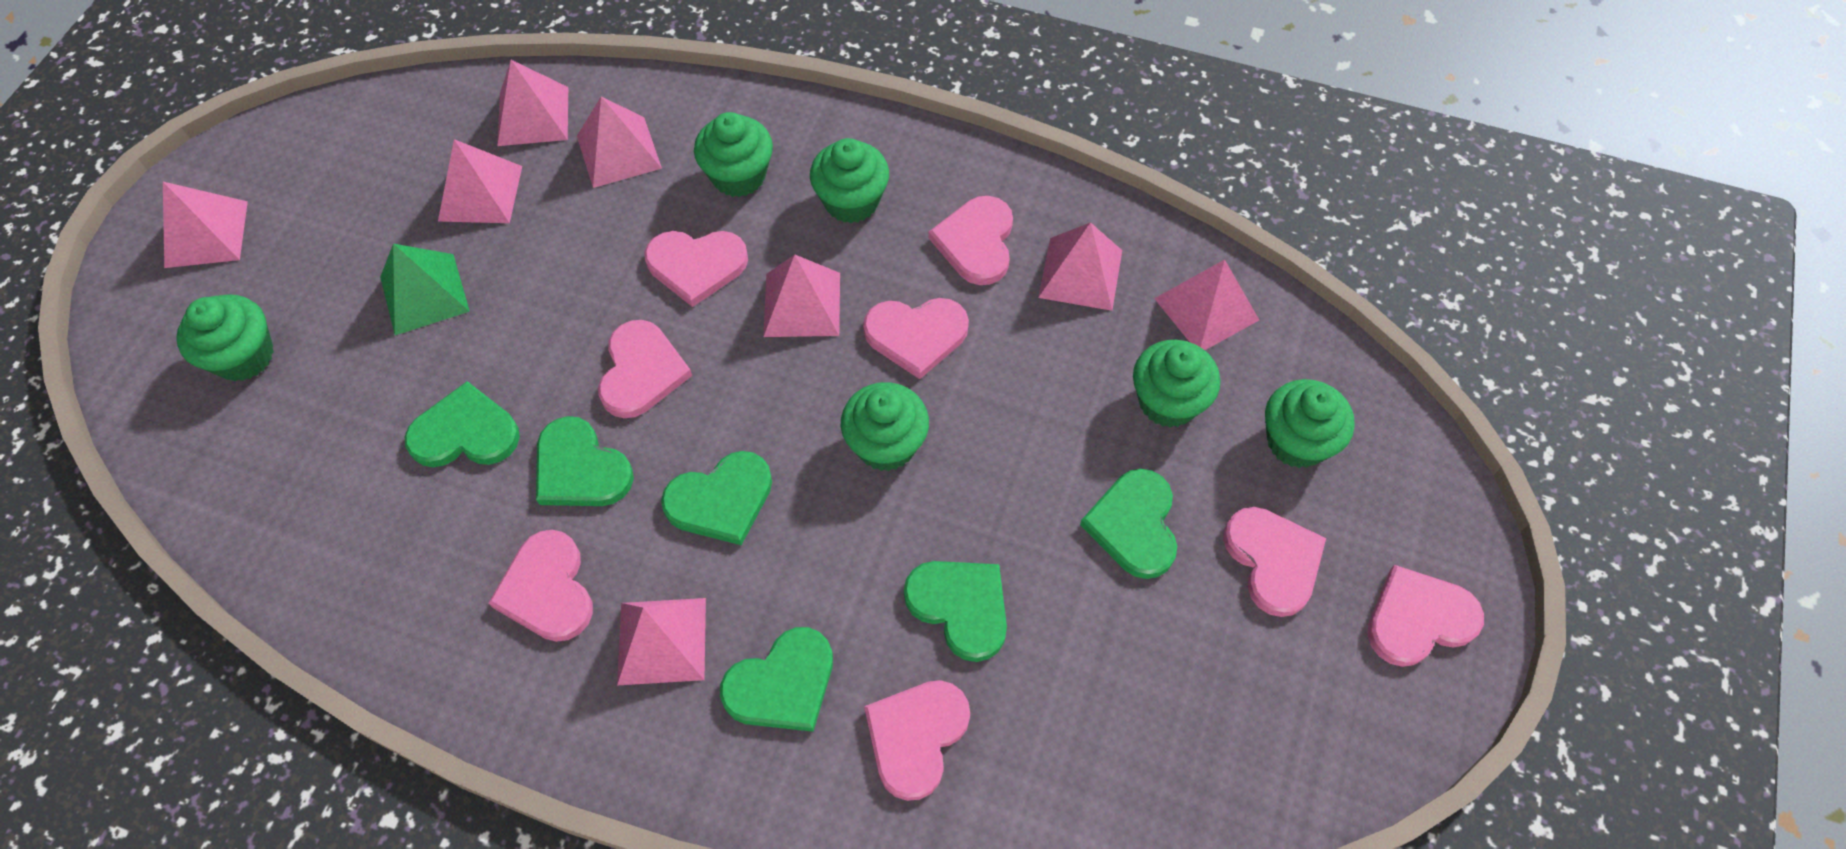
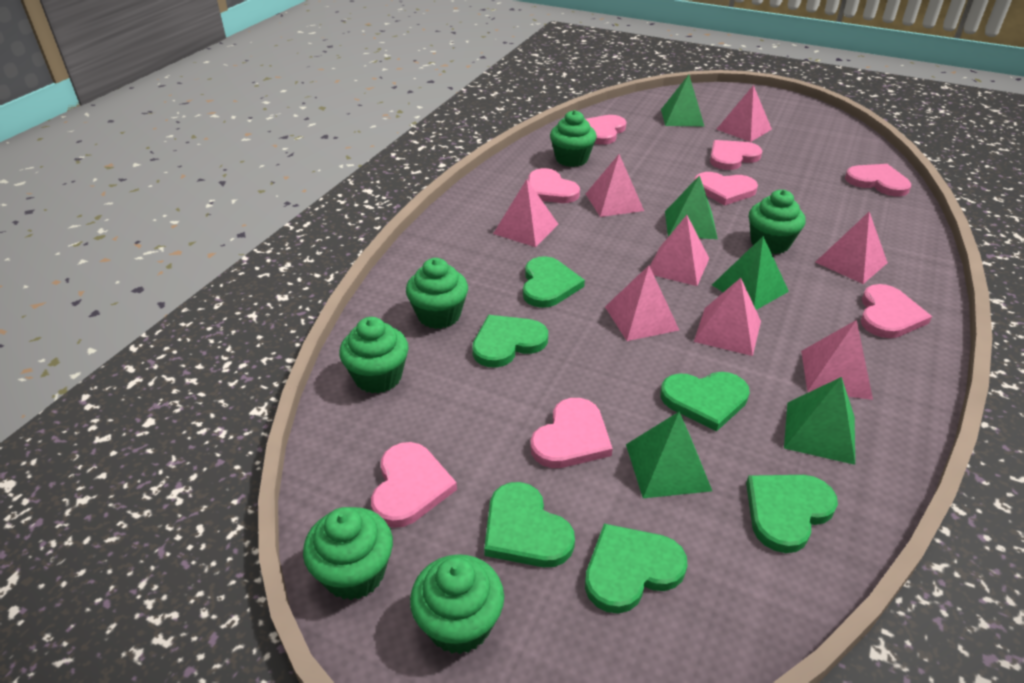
green pyramid: 1 -> 5

